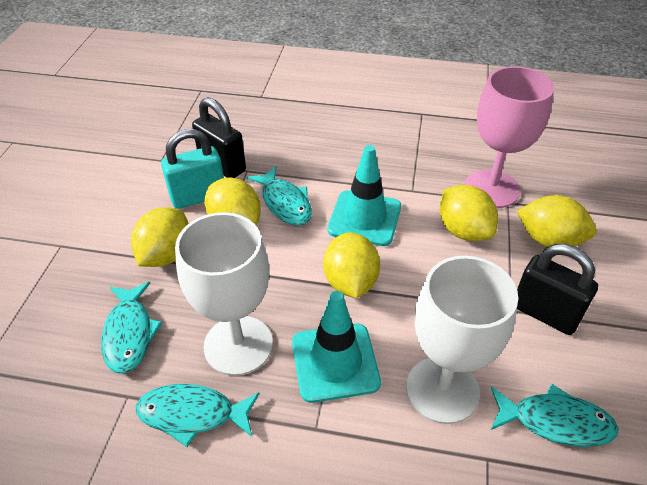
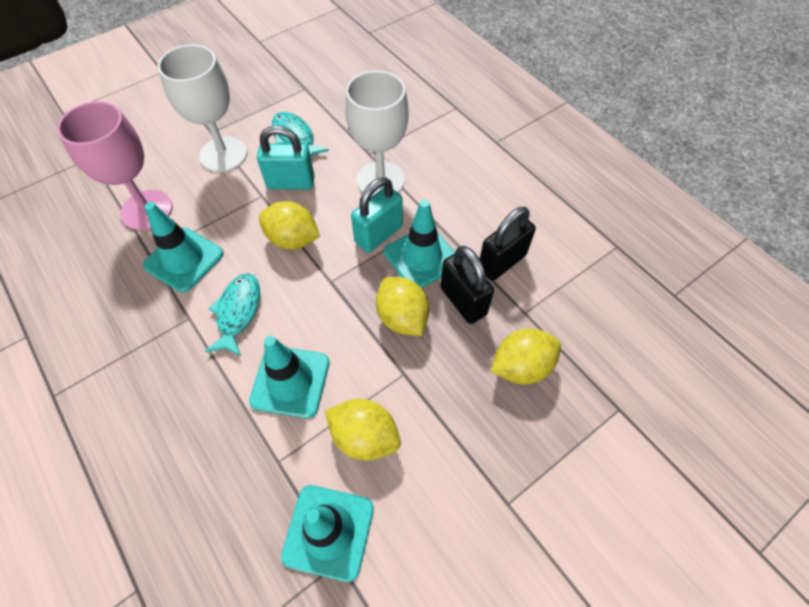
turquoise fish: 4 -> 2
turquoise padlock: 1 -> 2
turquoise traffic cone: 2 -> 4
yellow lemon: 5 -> 4

